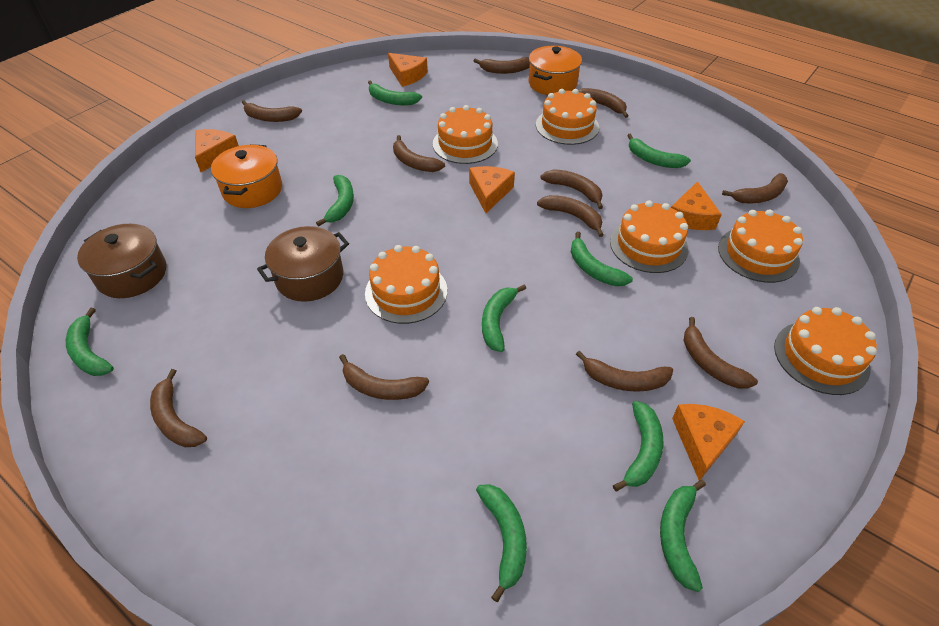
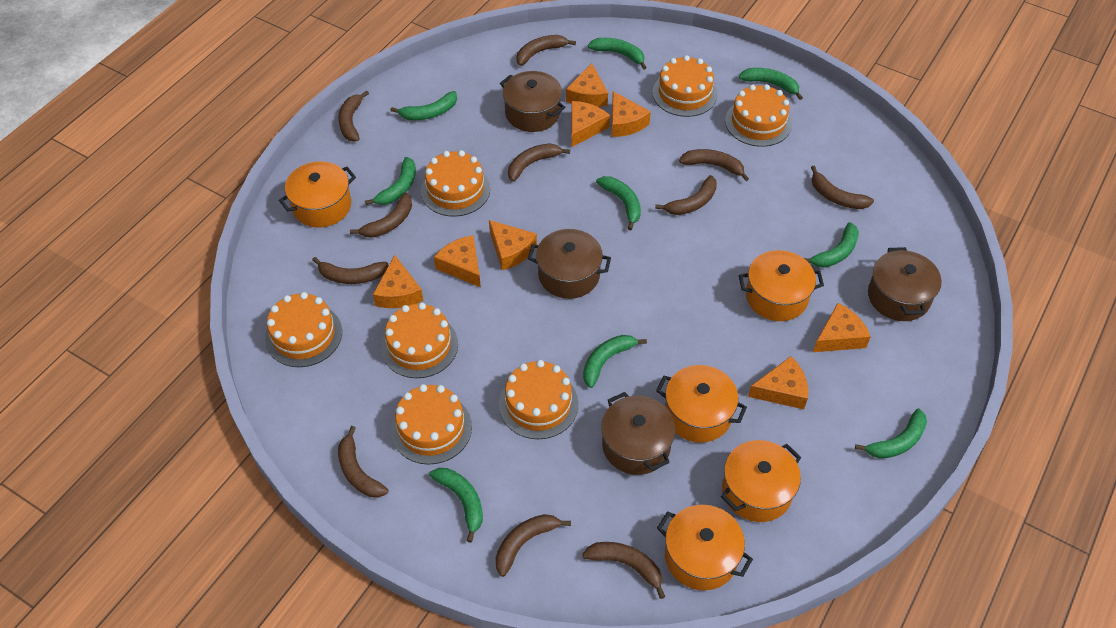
brown pot: 2 -> 4
orange cake: 6 -> 7
orange cheese: 5 -> 8
orange pot: 2 -> 5

